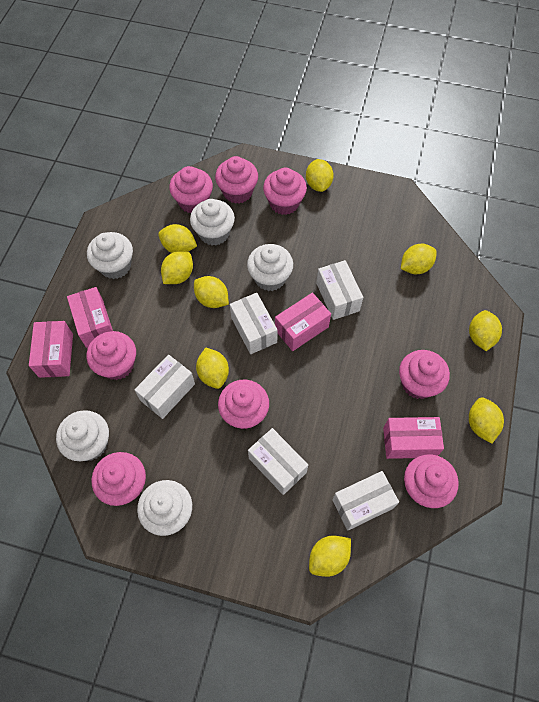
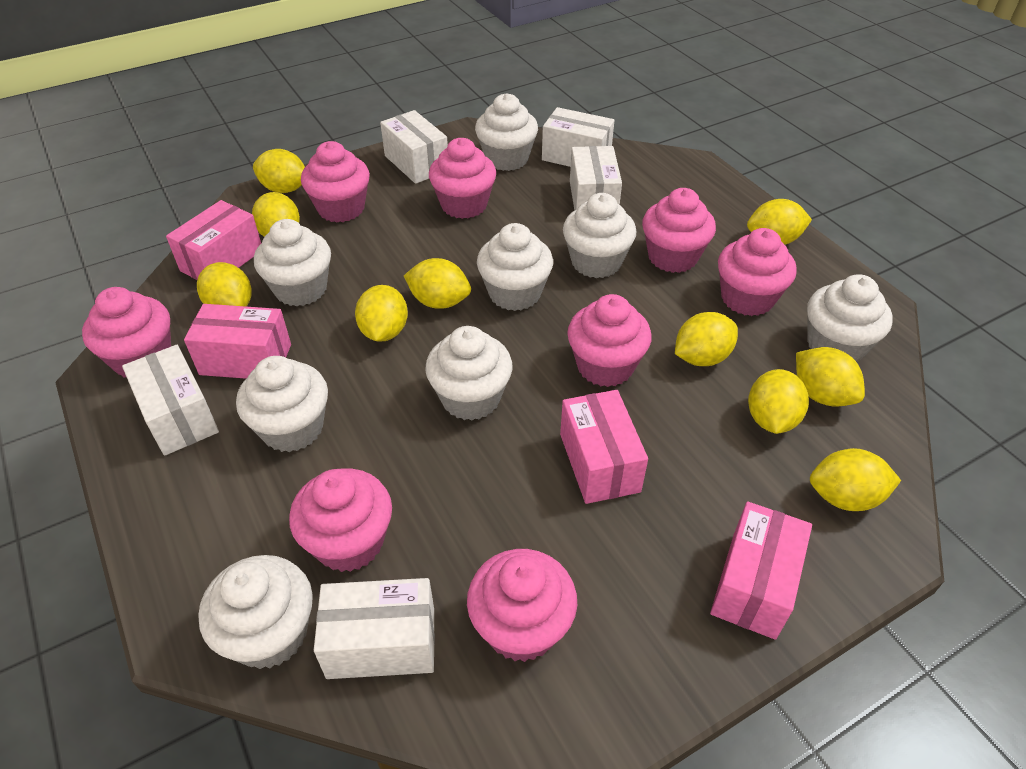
white cupcake: 5 -> 8
yellow lemon: 9 -> 10

